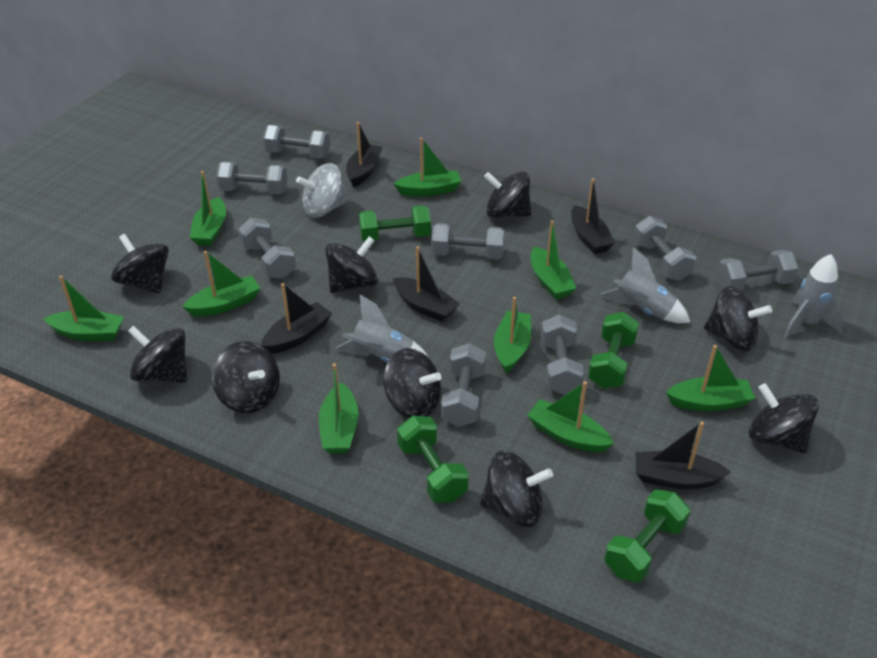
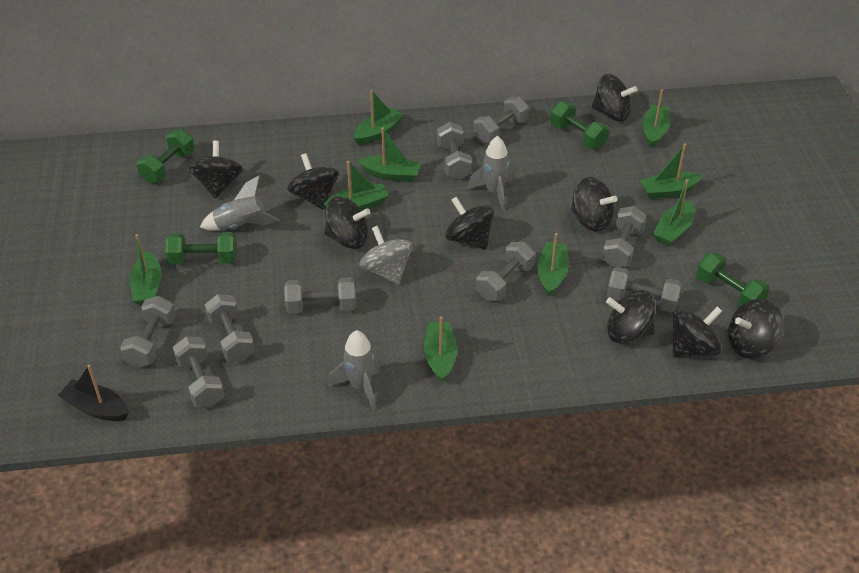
black boat: 5 -> 1
grey dumbbell: 8 -> 9

